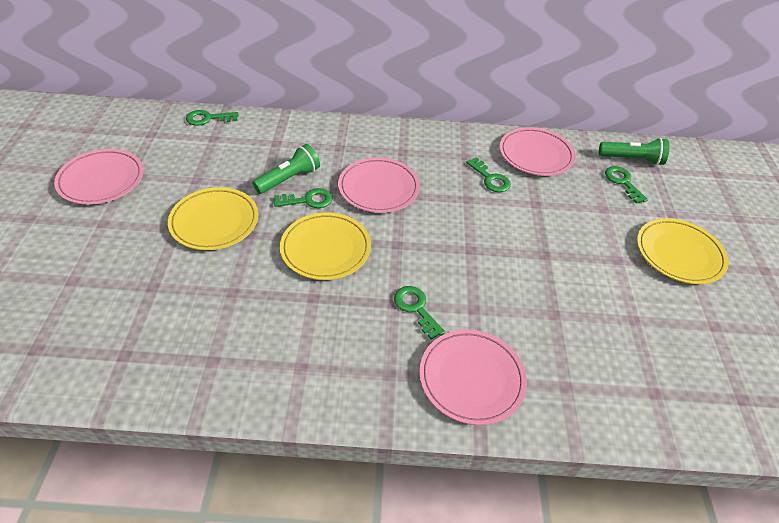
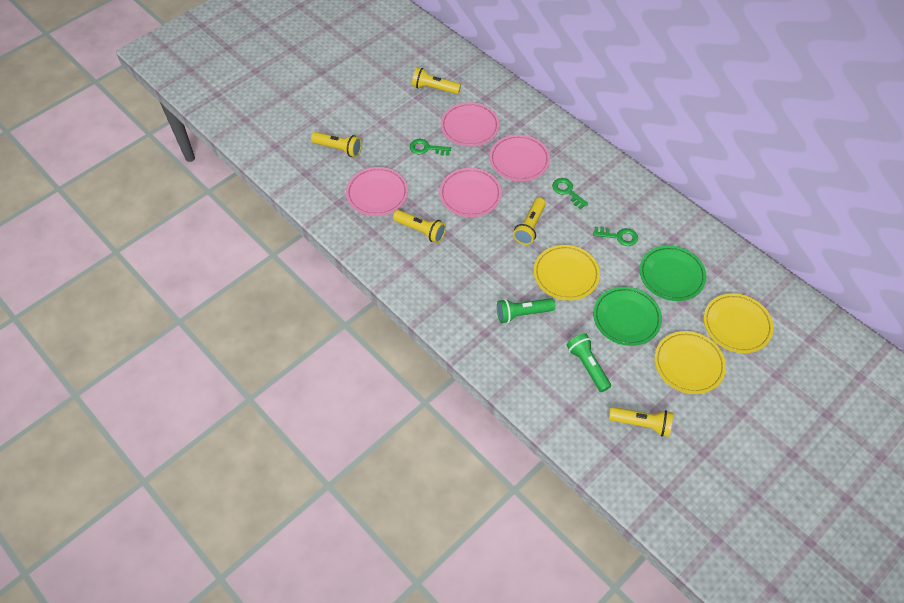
green key: 5 -> 3
green plate: 0 -> 2
yellow flashlight: 0 -> 5

